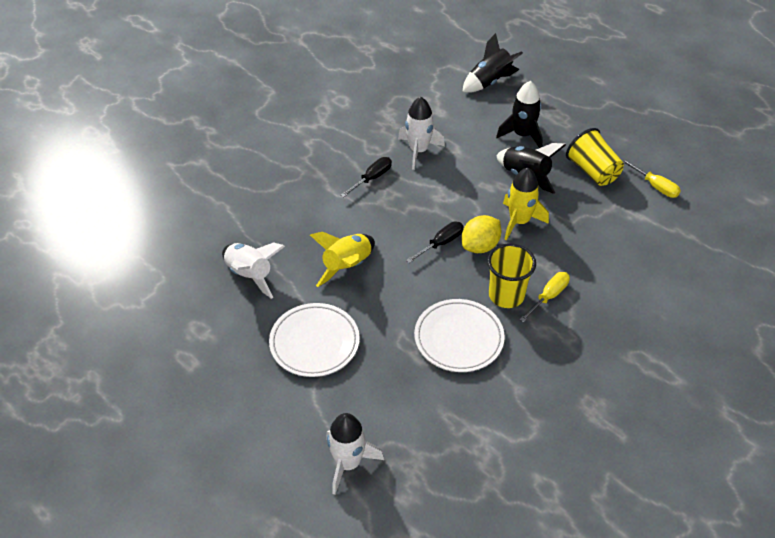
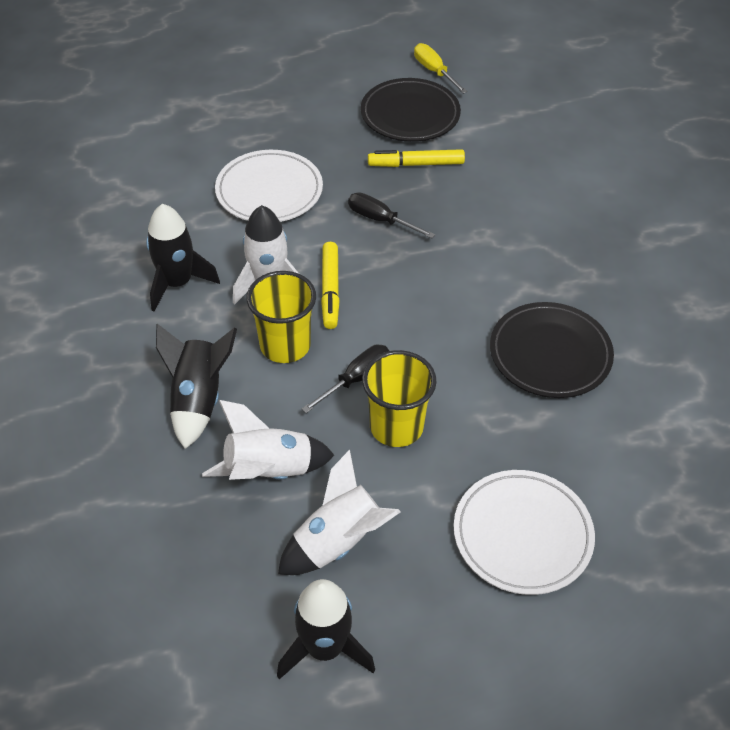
black plate: 0 -> 2
yellow lemon: 1 -> 0
yellow marker: 0 -> 2
yellow rocket: 2 -> 0
yellow screwdriver: 2 -> 1

